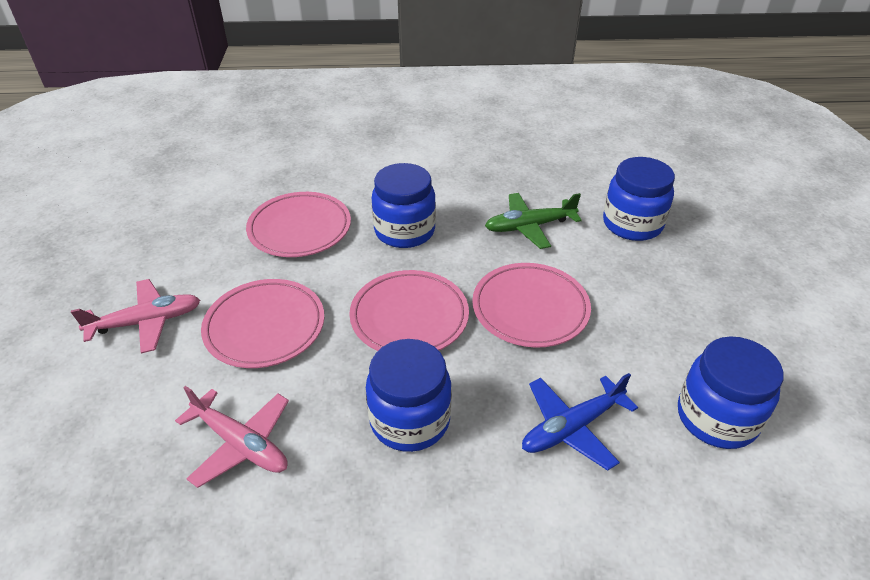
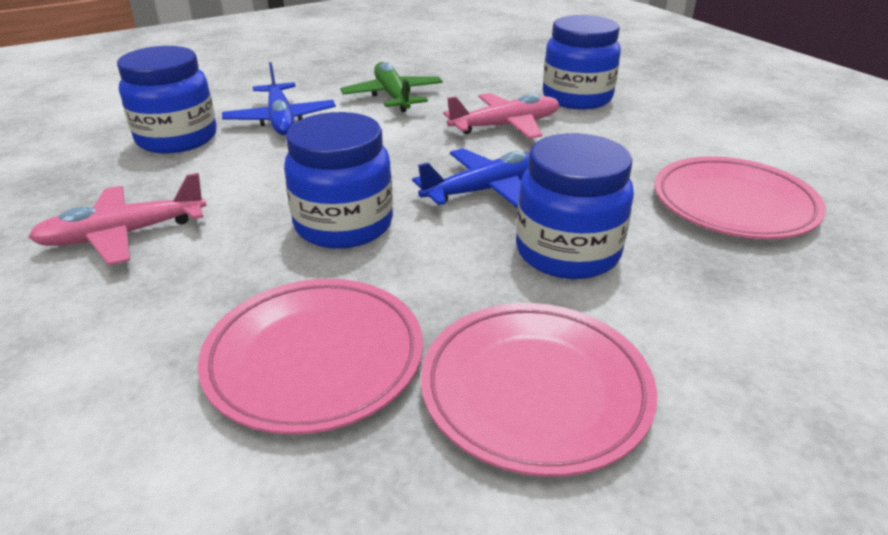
blue plane: 1 -> 2
pink plate: 4 -> 3

